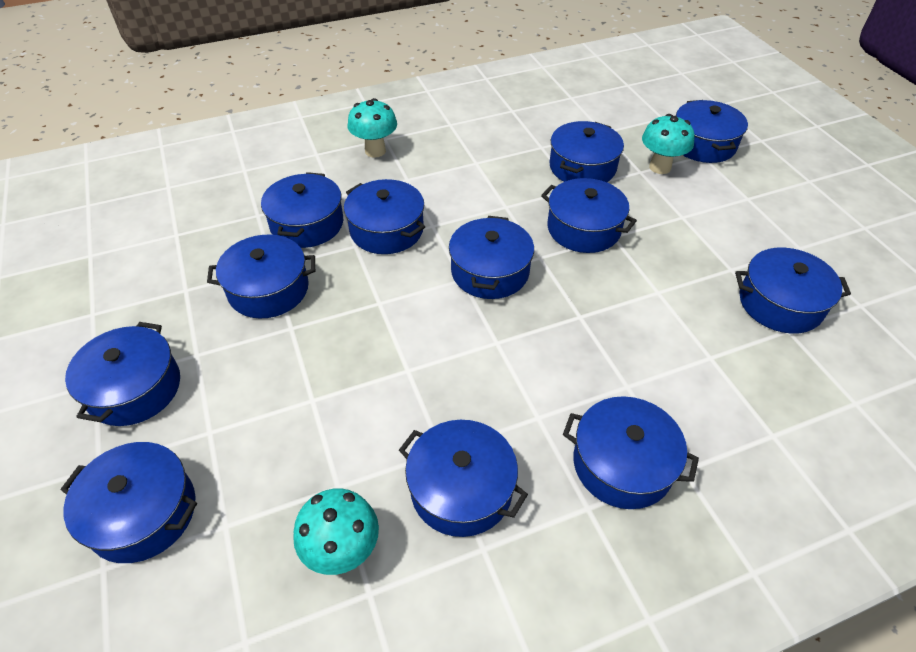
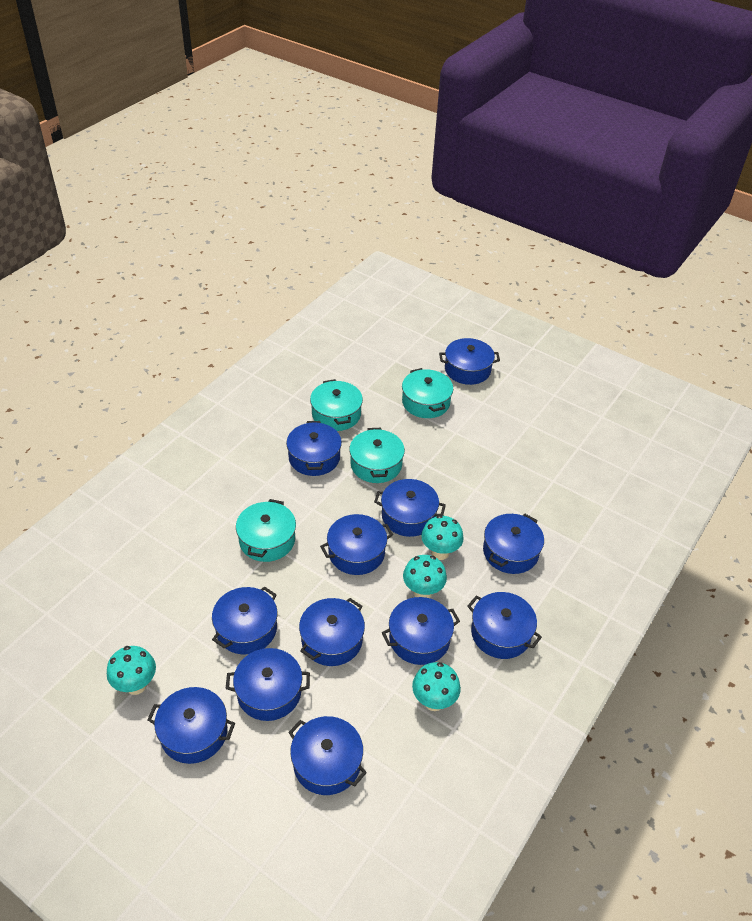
turquoise mushroom: 3 -> 4
turquoise pot: 0 -> 4

